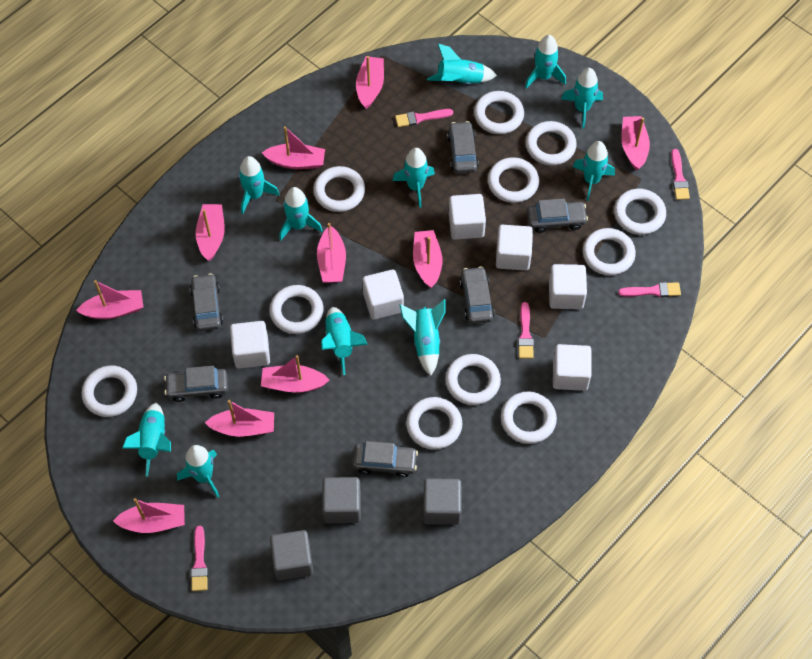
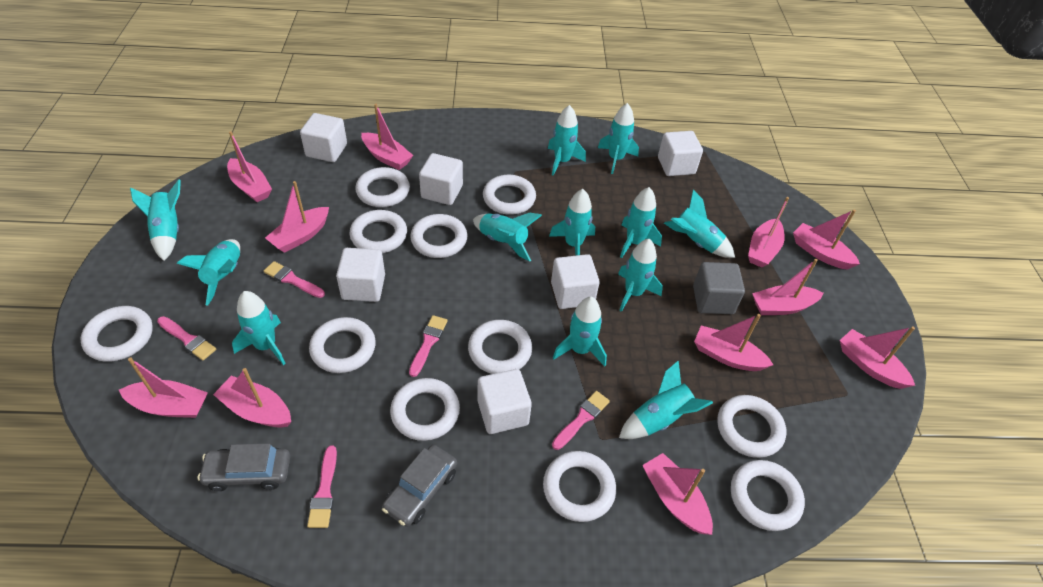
grey car: 6 -> 2
grey cube: 3 -> 1
pink boat: 10 -> 11
turquoise rocket: 11 -> 12

